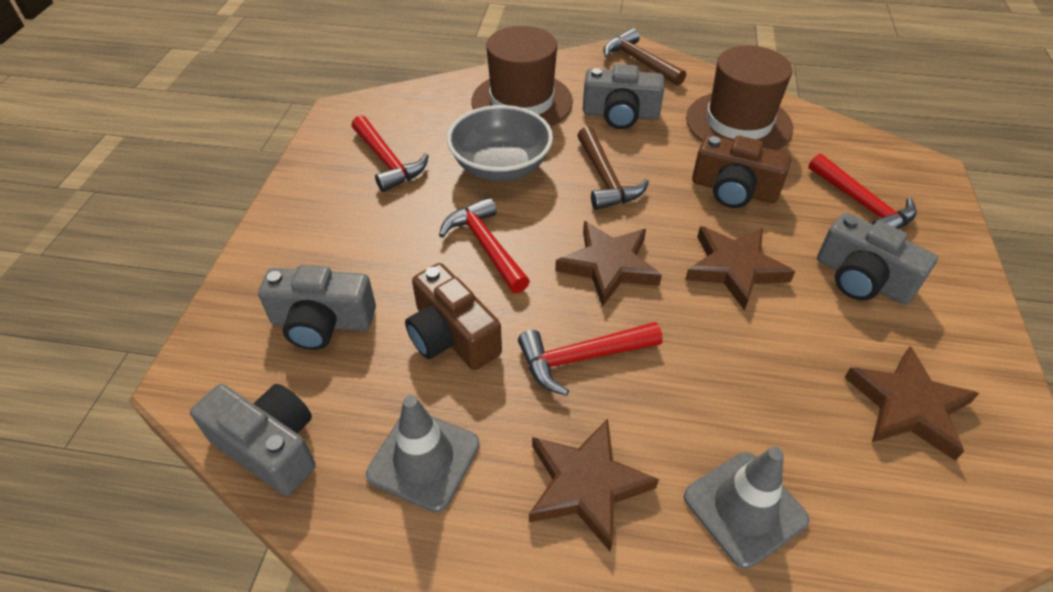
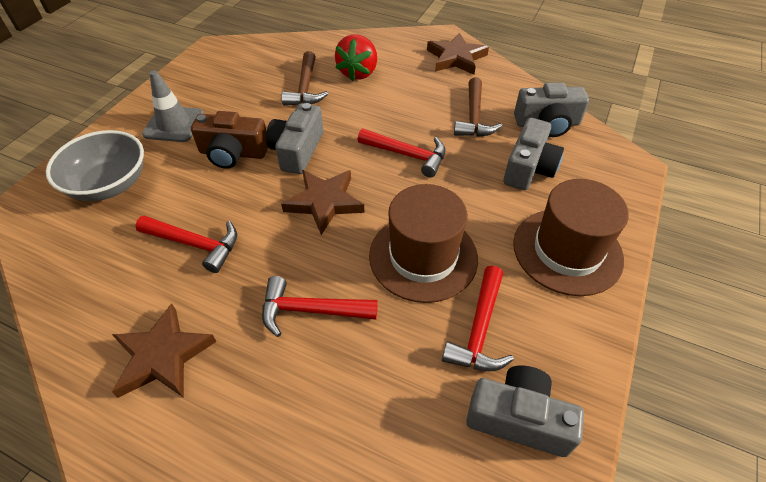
brown camera: 2 -> 1
brown star: 4 -> 3
grey traffic cone: 2 -> 1
red strawberry: 0 -> 1

